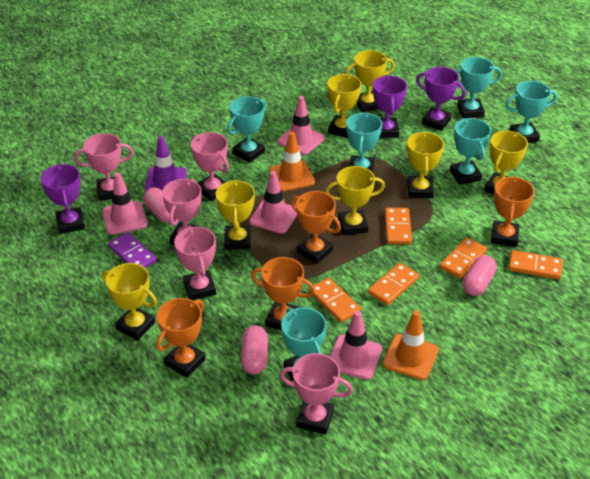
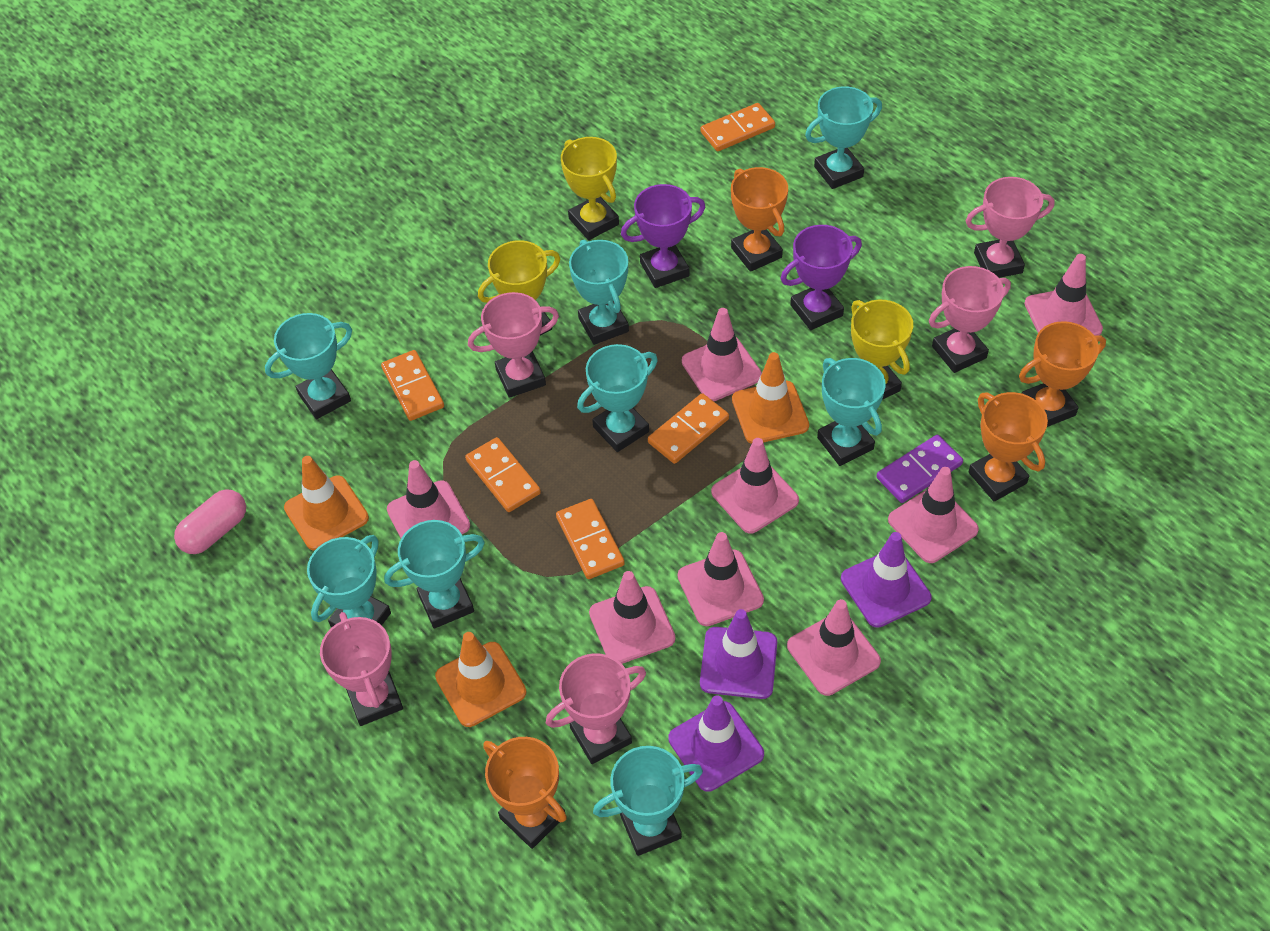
orange traffic cone: 2 -> 3
pink capsule: 3 -> 1
pink traffic cone: 4 -> 8
purple traffic cone: 1 -> 3
purple trophy: 3 -> 2
turquoise trophy: 6 -> 8
yellow trophy: 7 -> 3

